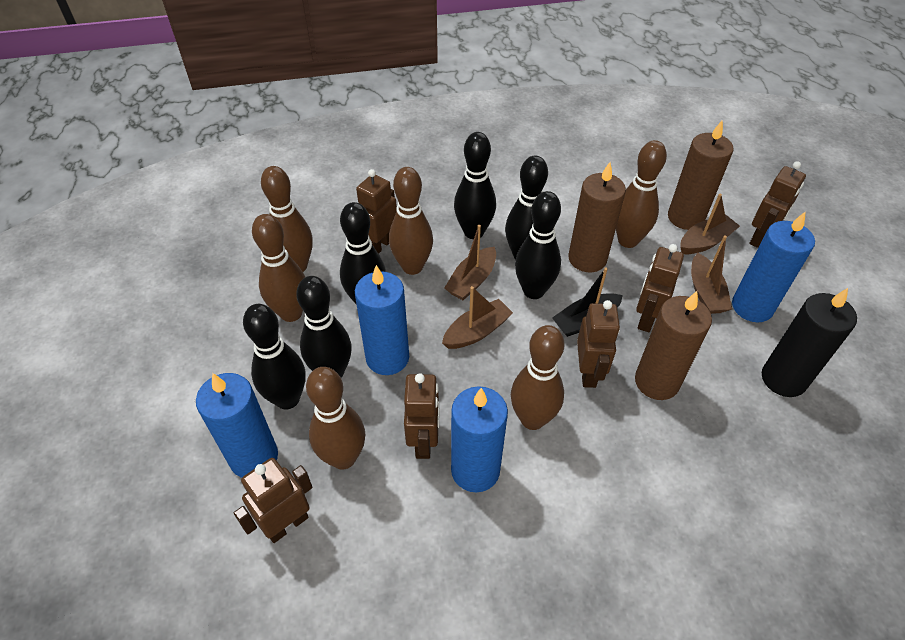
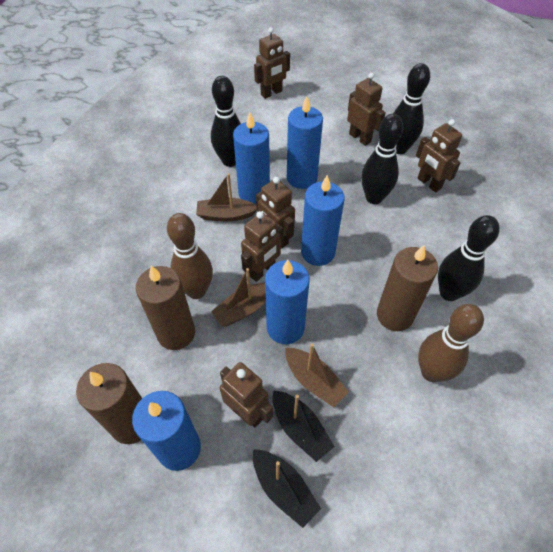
black boat: 1 -> 2
black bowling pin: 6 -> 4
black candle: 1 -> 0
blue candle: 4 -> 5
brown boat: 4 -> 3
brown bowling pin: 6 -> 2

